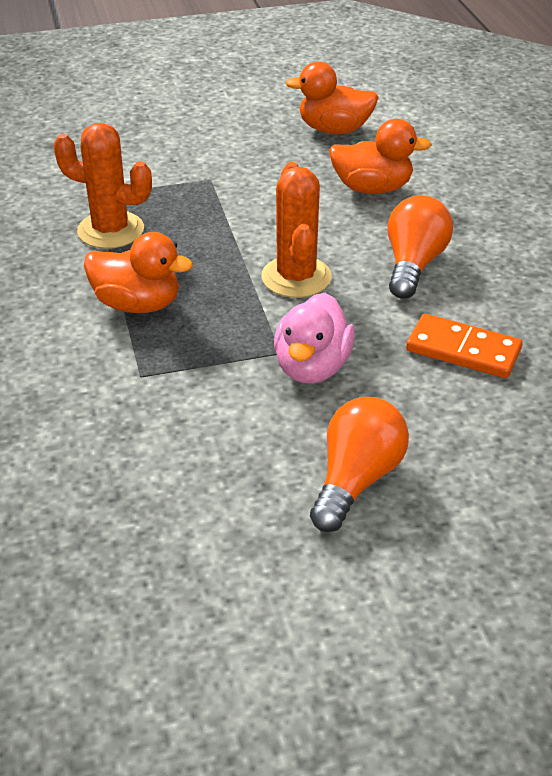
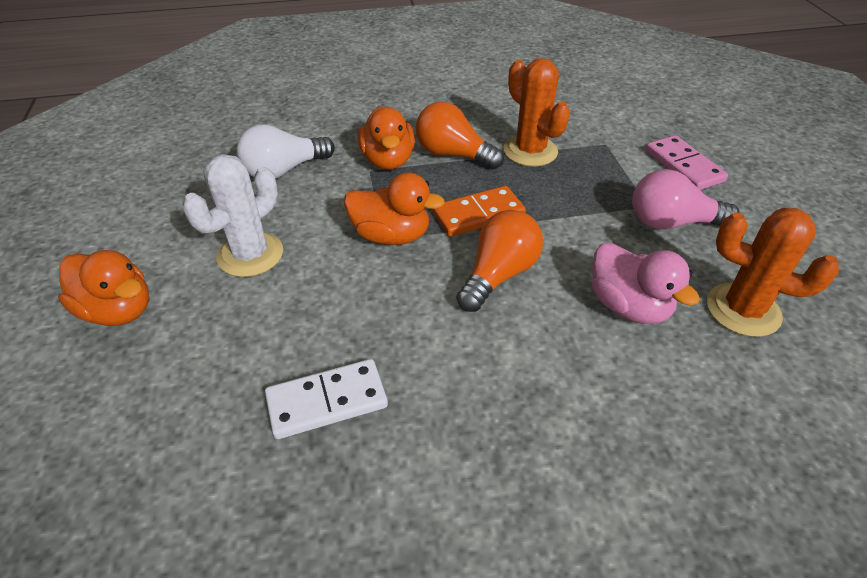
pink domino: 0 -> 1
pink light bulb: 0 -> 1
white cactus: 0 -> 1
white domino: 0 -> 1
white light bulb: 0 -> 1

